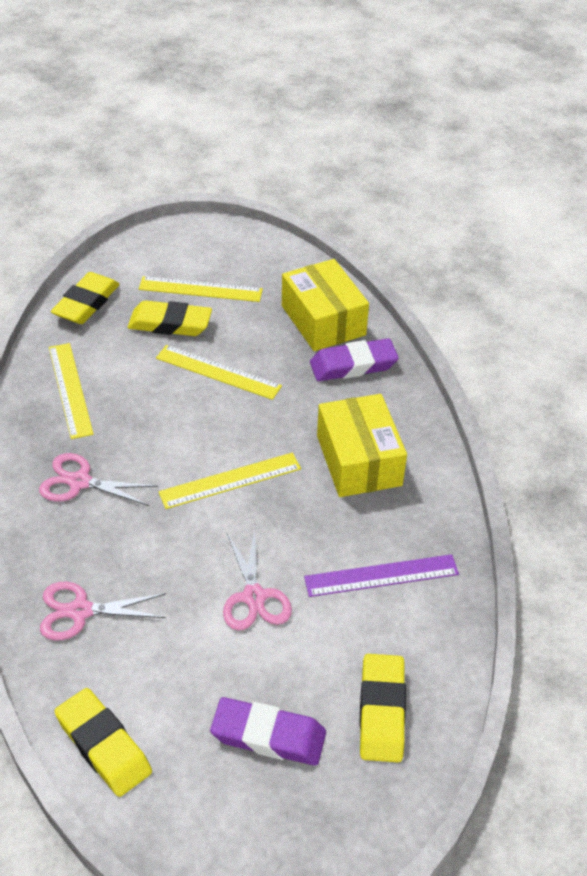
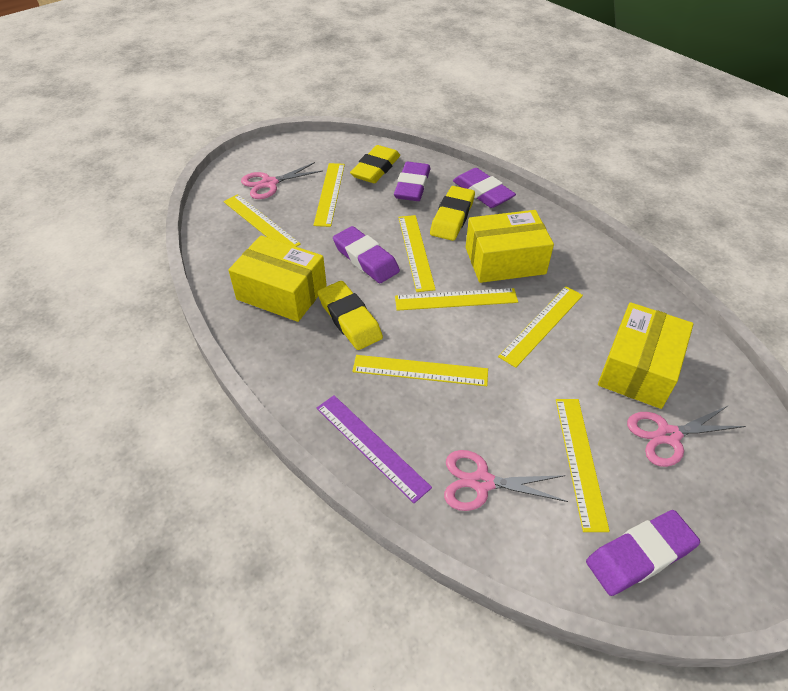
purple eraser: 2 -> 4
yellow box: 2 -> 3
yellow eraser: 4 -> 3
yellow ruler: 4 -> 7

